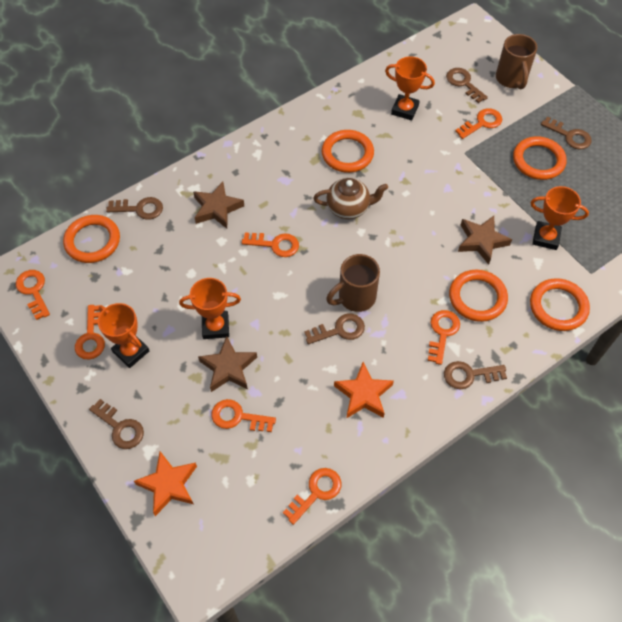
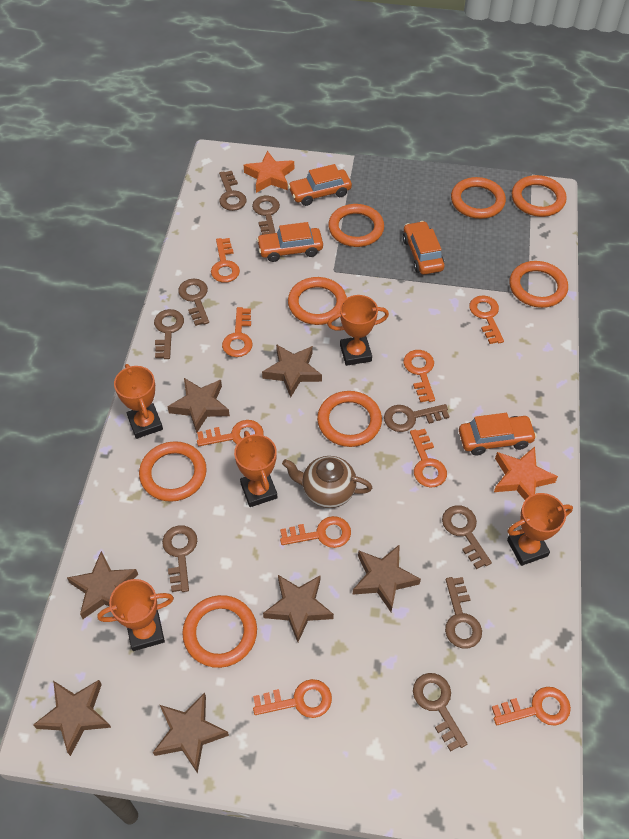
brown key: 6 -> 9
brown mug: 2 -> 0
brown star: 3 -> 7
orange car: 0 -> 4
orange key: 7 -> 9
orange ring: 5 -> 8
orange trophy: 4 -> 5

